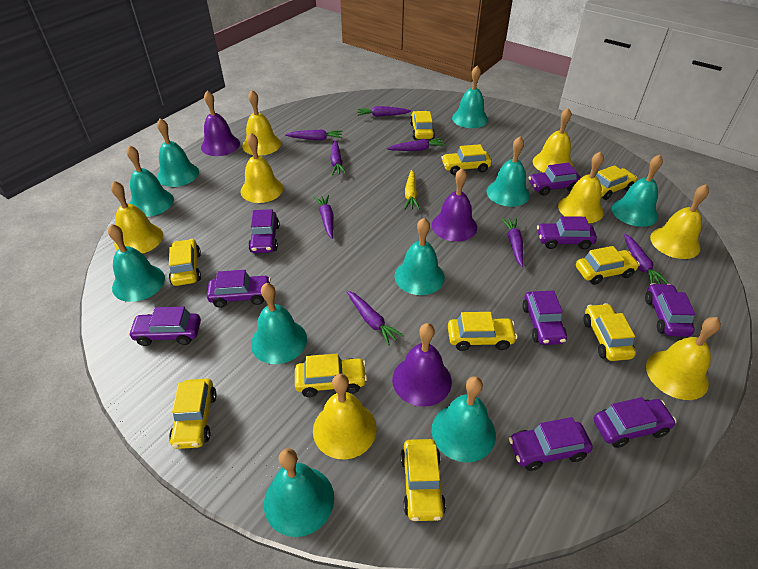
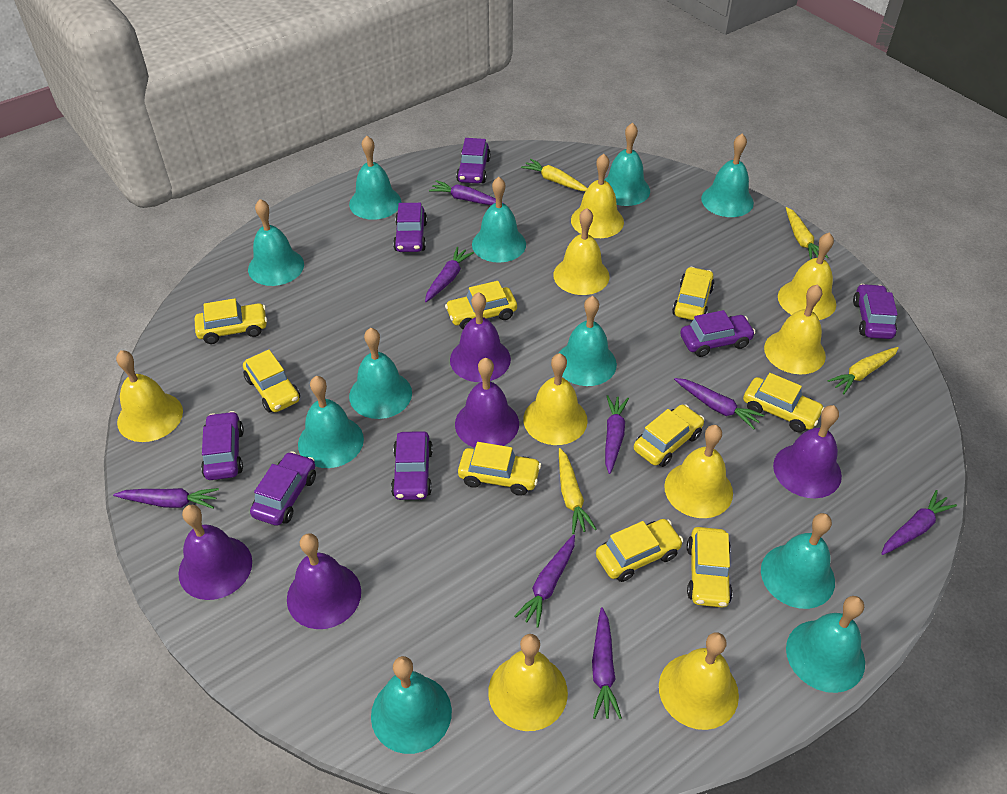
purple bell: 3 -> 5
purple car: 9 -> 7
turquoise bell: 10 -> 11
yellow bell: 8 -> 9
yellow car: 10 -> 9
yellow carrot: 1 -> 4

